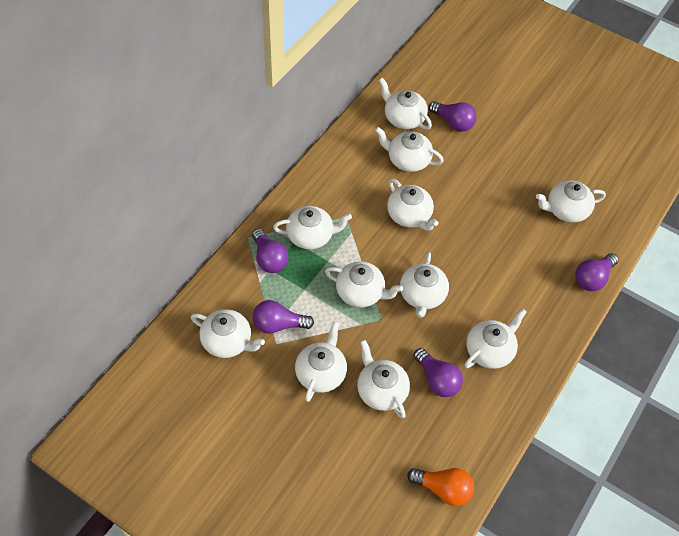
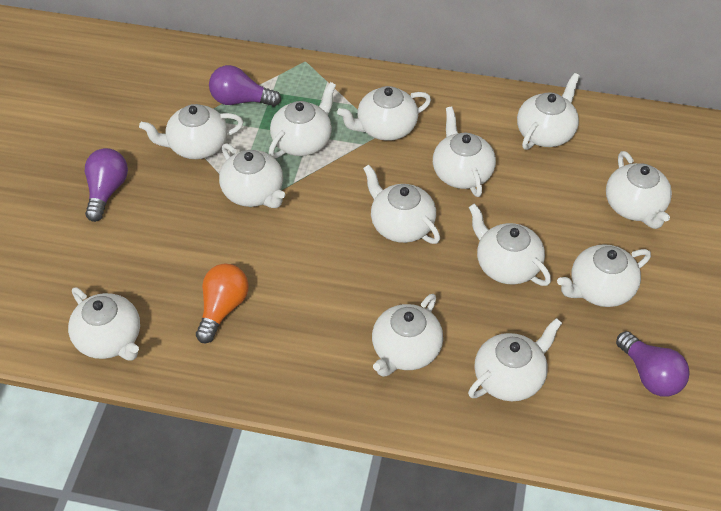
purple light bulb: 5 -> 3
white teapot: 11 -> 13

